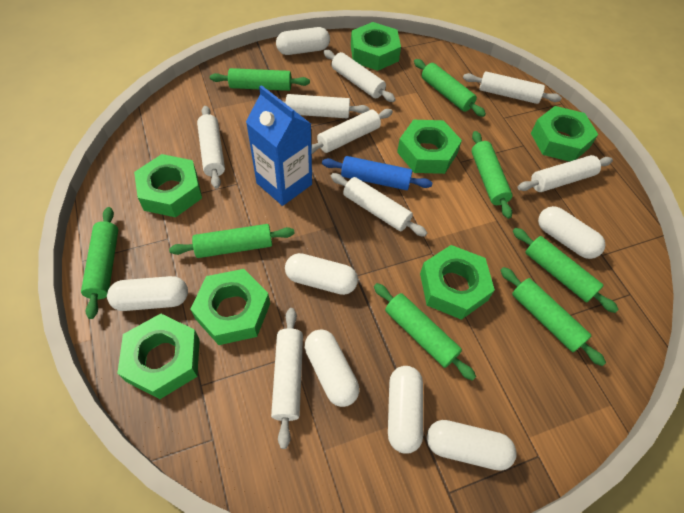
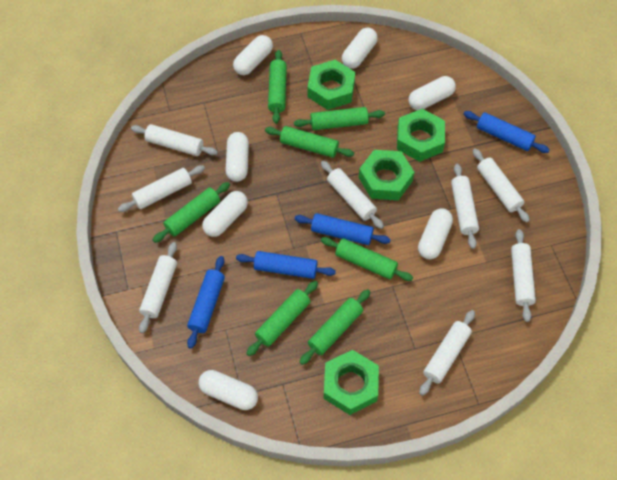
blue carton: 1 -> 0
blue rolling pin: 1 -> 4
green nut: 7 -> 4
green rolling pin: 8 -> 7

